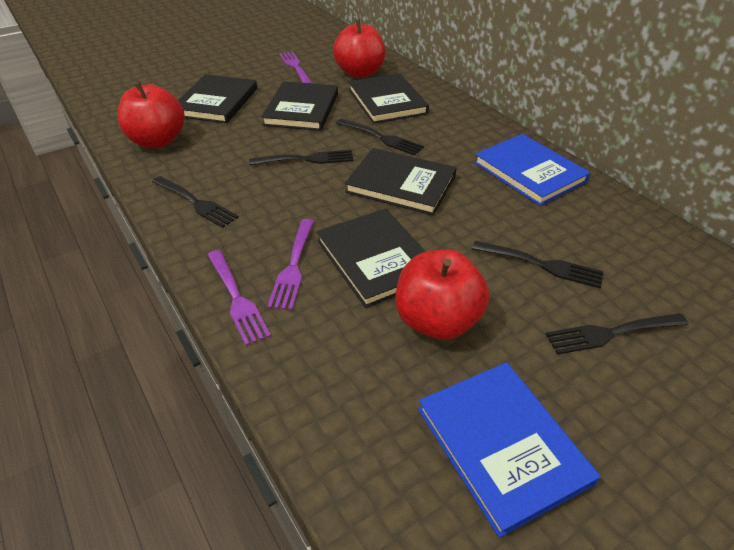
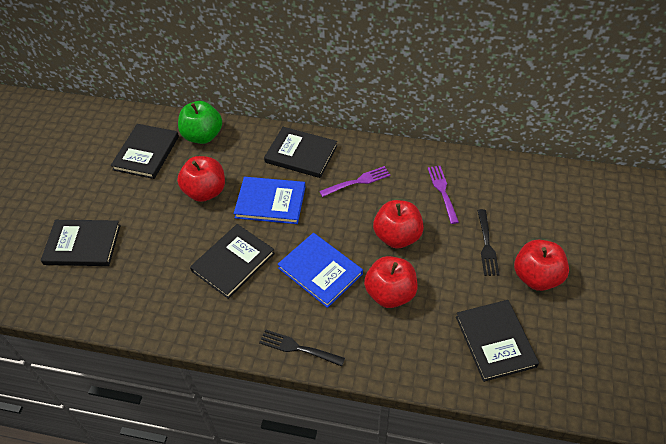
black fork: 5 -> 2
green apple: 0 -> 1
purple fork: 3 -> 2
red apple: 3 -> 4

